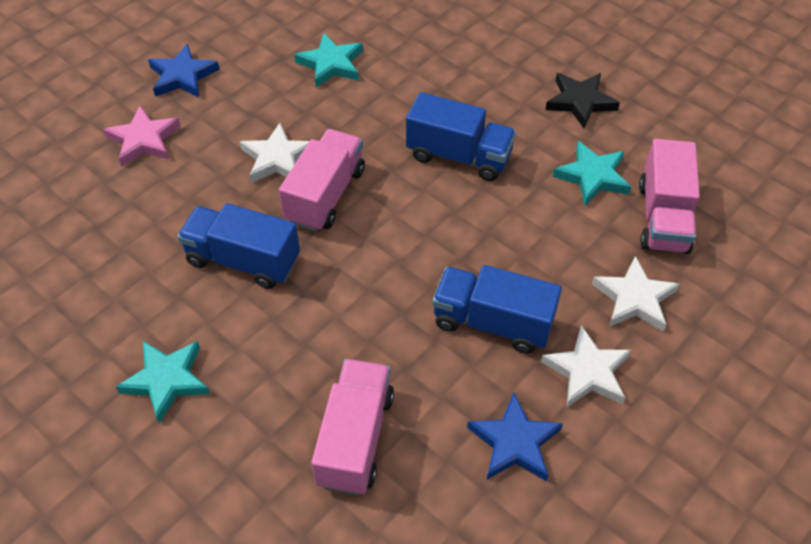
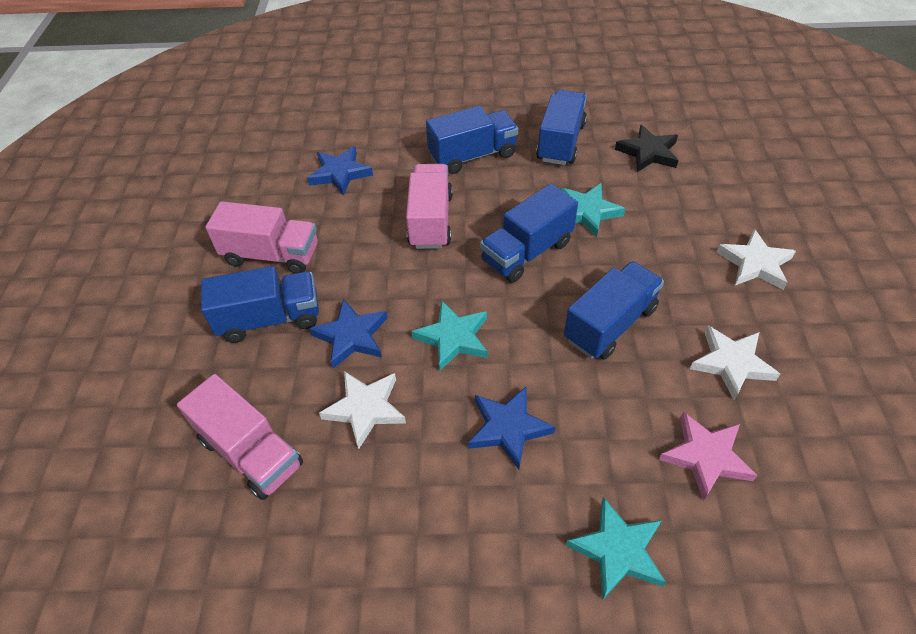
blue star: 2 -> 3
blue truck: 3 -> 5

